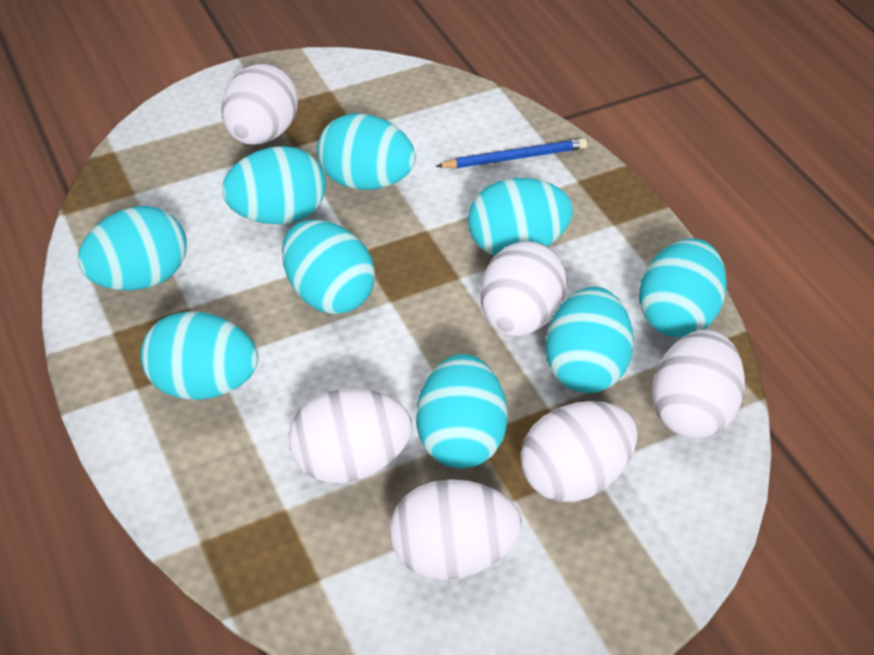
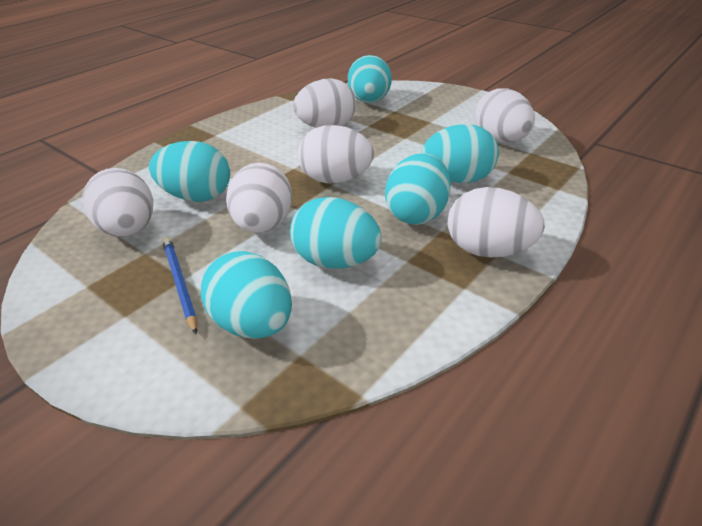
turquoise egg: 9 -> 6

